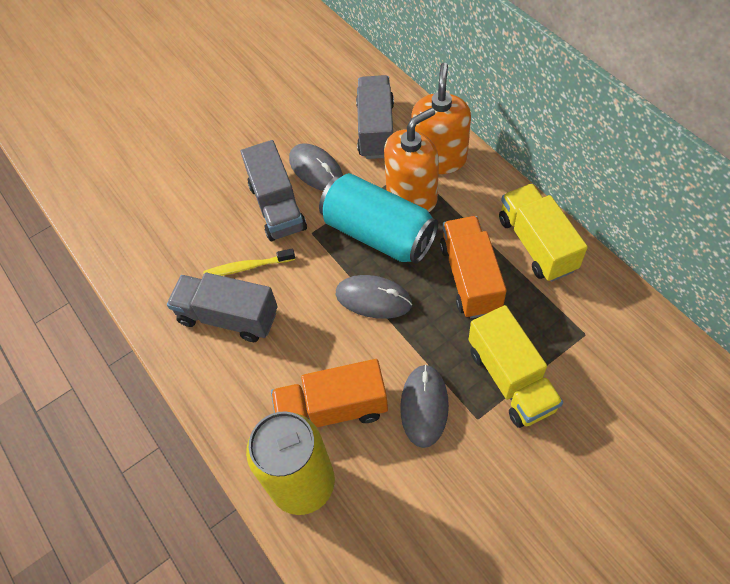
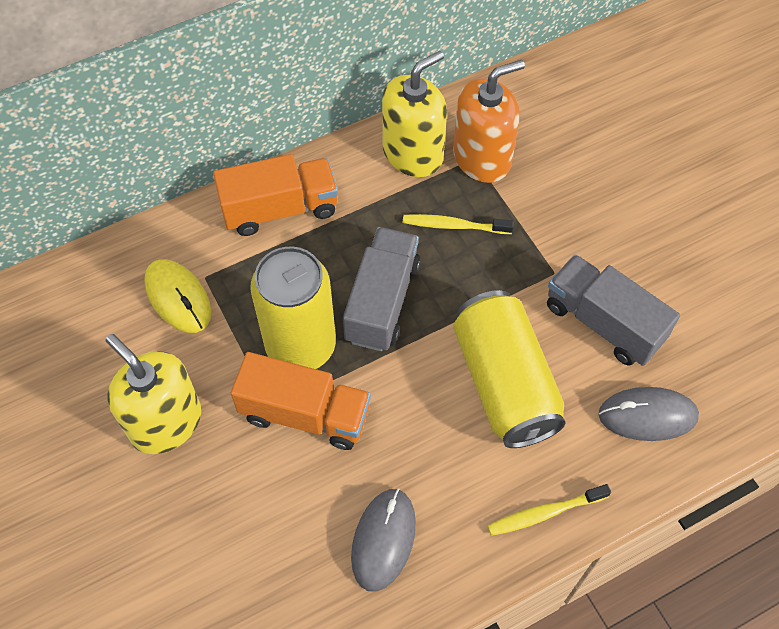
grey mouse: 3 -> 2
grey truck: 3 -> 2
orange soap dispenser: 2 -> 1
turquoise can: 1 -> 0
yellow can: 1 -> 2
yellow mouse: 0 -> 1
yellow soap dispenser: 0 -> 2
yellow toothbrush: 1 -> 2
yellow truck: 2 -> 0

